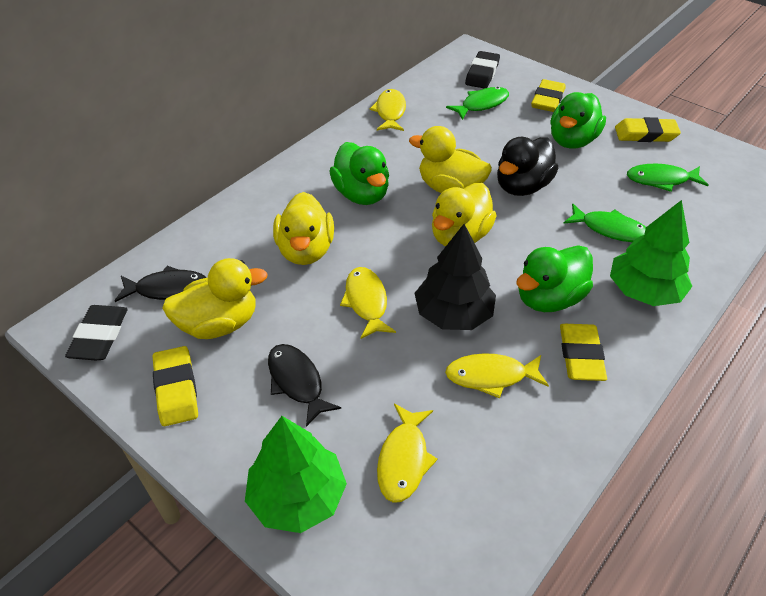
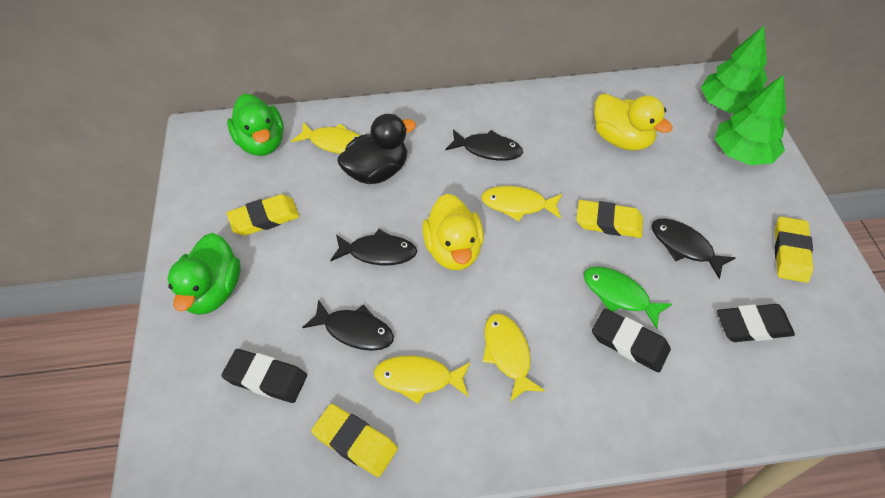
black eraser: 2 -> 3
black fish: 2 -> 4
black tree: 1 -> 0
green duck: 3 -> 2
green fish: 3 -> 1
yellow duck: 4 -> 2

